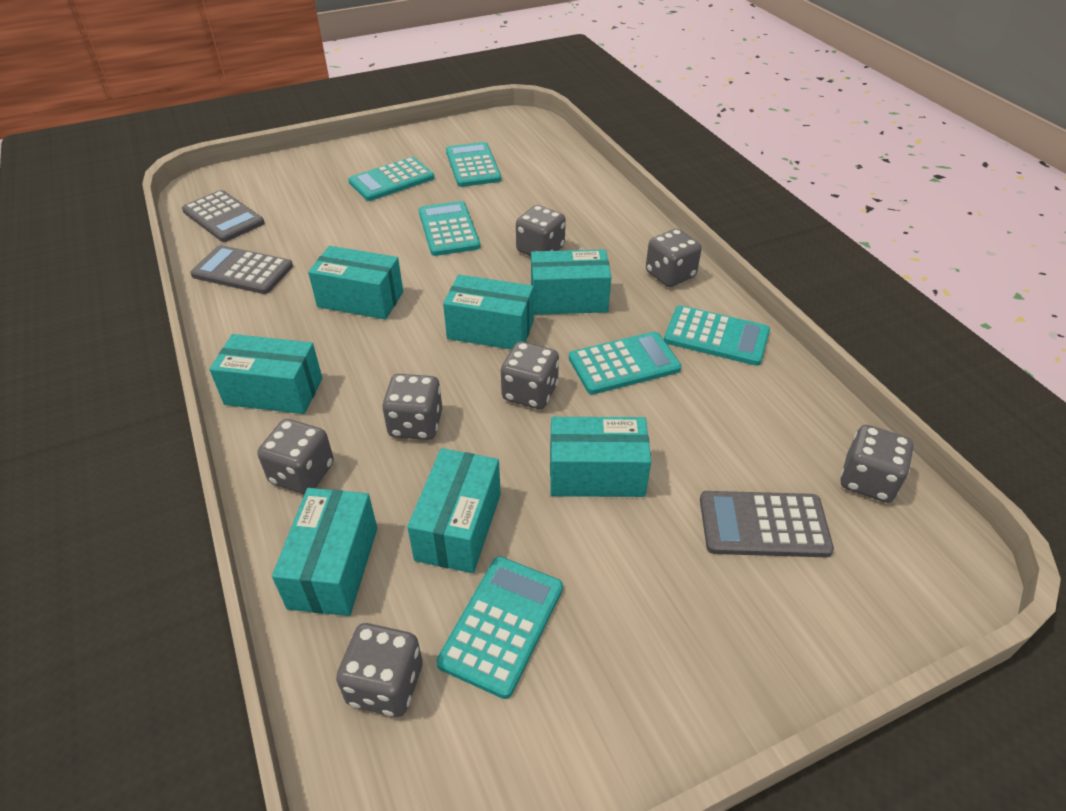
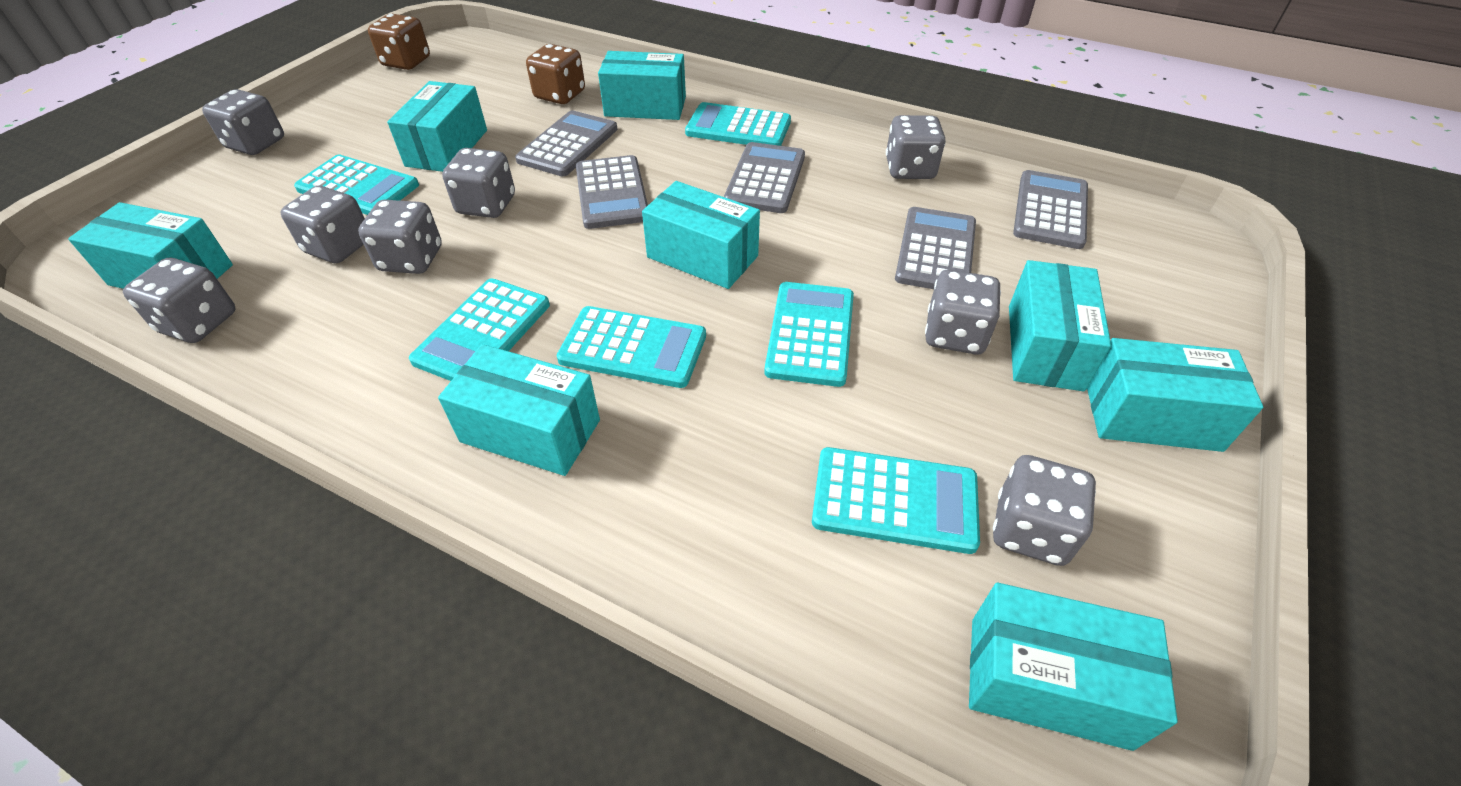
brown dice: 0 -> 2
grey calculator: 3 -> 5
grey dice: 7 -> 8
turquoise box: 7 -> 8

